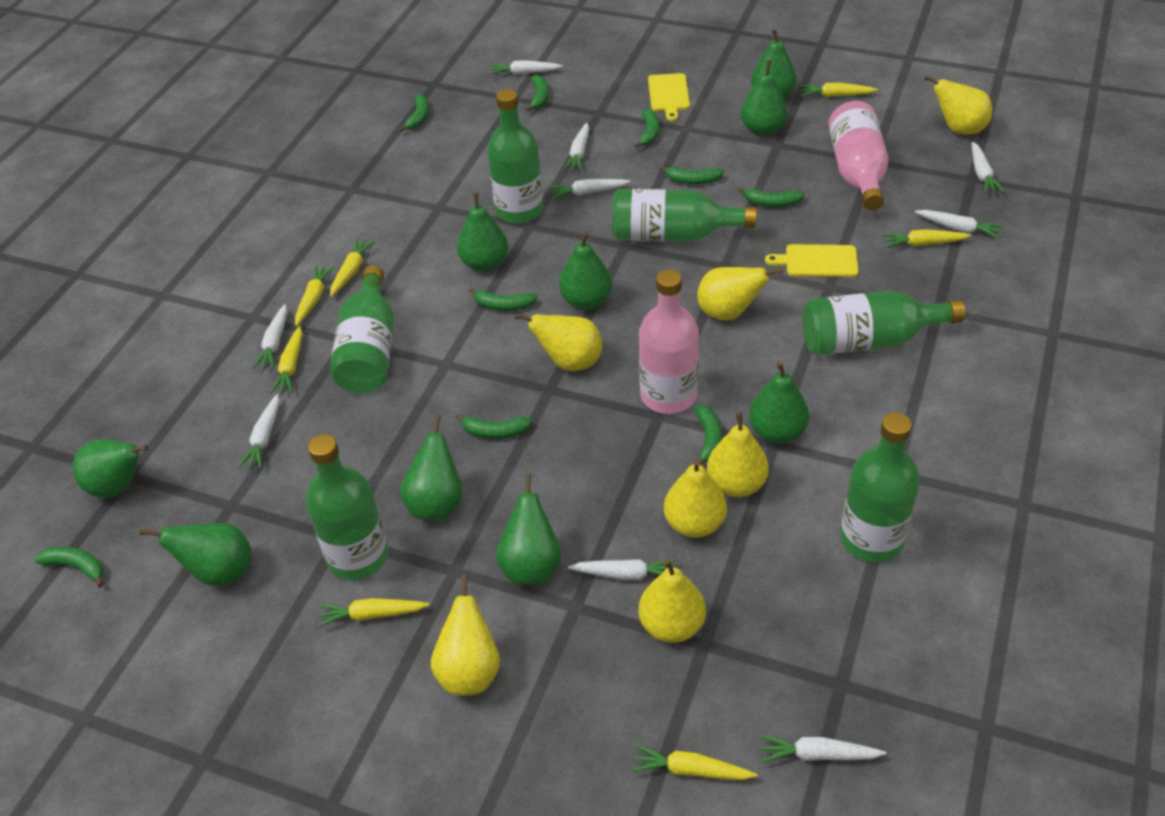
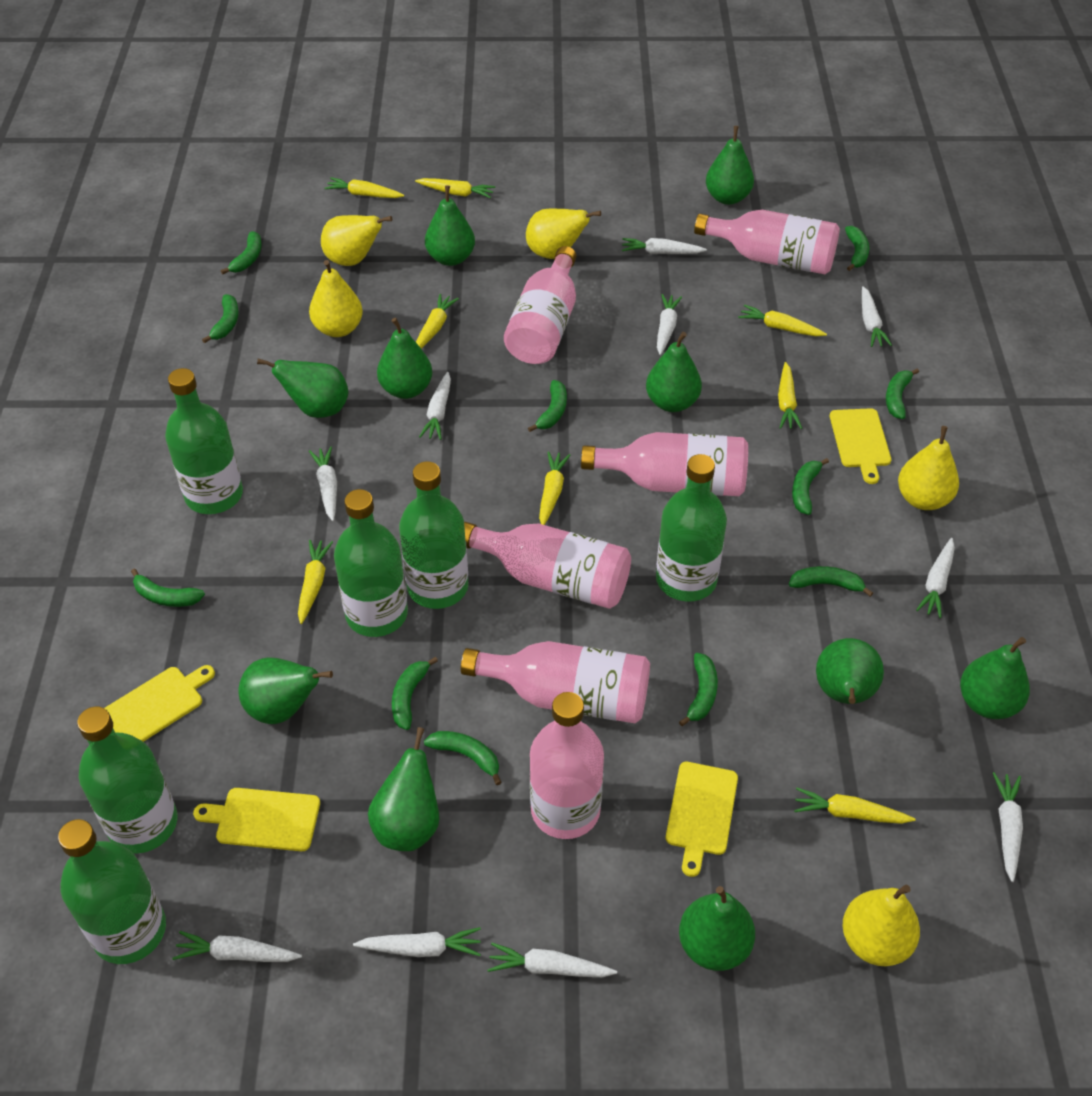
green banana: 9 -> 11
green pear: 9 -> 10
pink bottle: 2 -> 6
white carrot: 9 -> 10
yellow carrot: 7 -> 8
yellow cutting board: 2 -> 4
yellow pear: 7 -> 5

